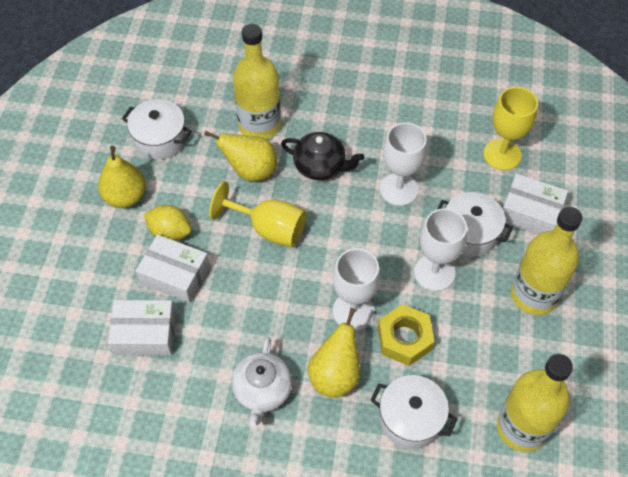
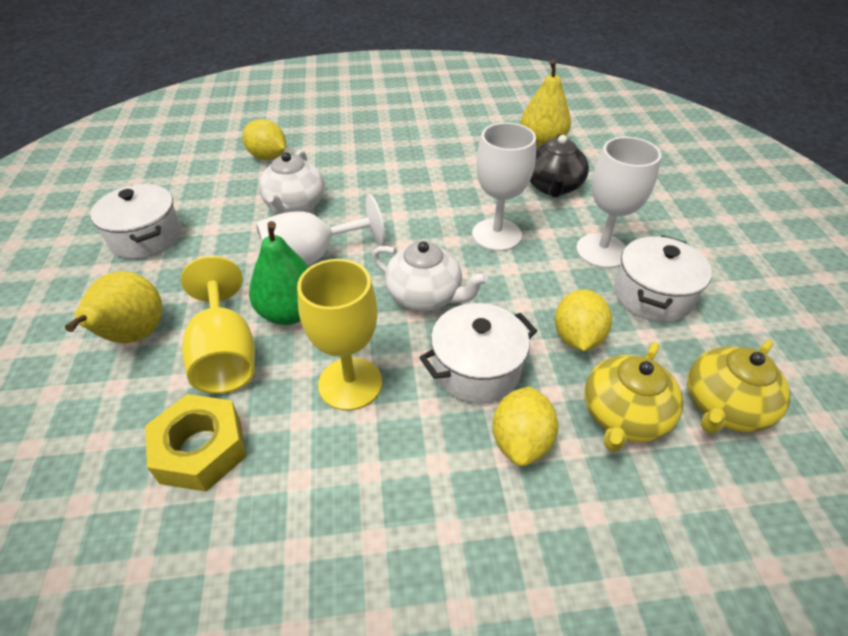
green pear: 0 -> 1
white box: 3 -> 0
white teapot: 1 -> 2
yellow bottle: 3 -> 0
yellow lemon: 1 -> 3
yellow pear: 3 -> 2
yellow teapot: 0 -> 2

